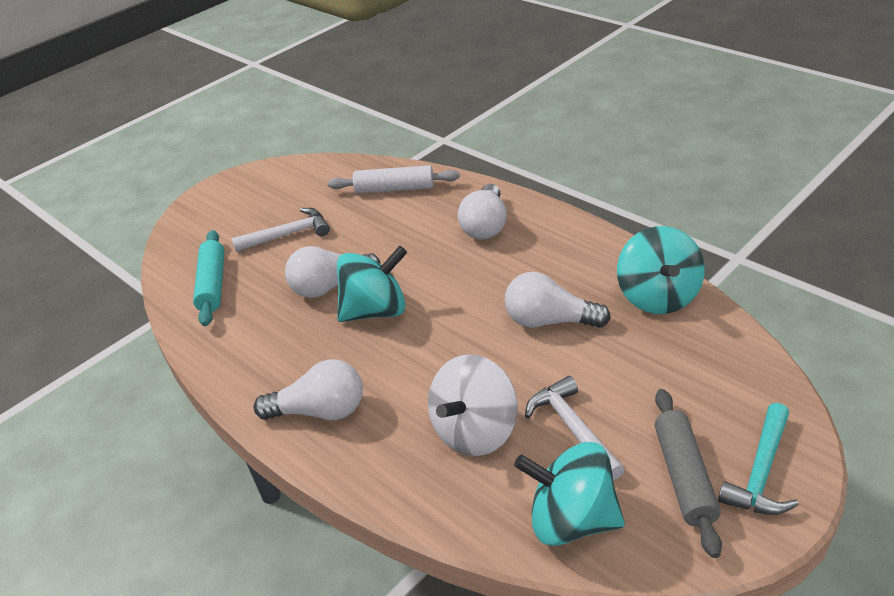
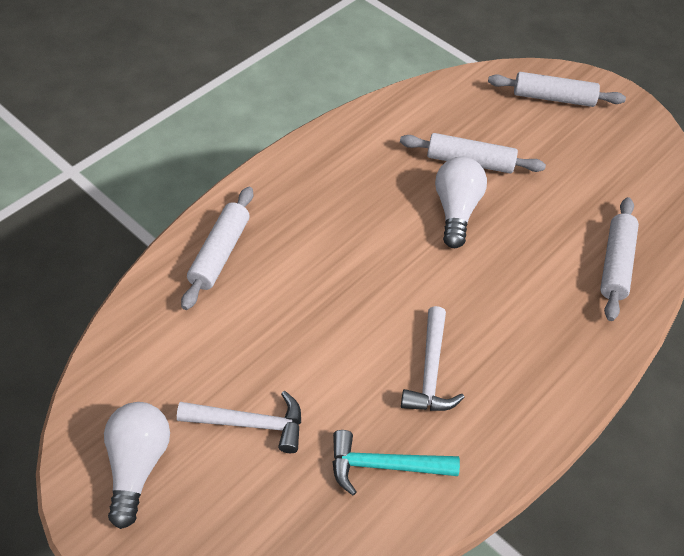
grey rolling pin: 1 -> 0
turquoise rolling pin: 1 -> 0
turquoise spinning top: 3 -> 0
white light bulb: 4 -> 2
white rolling pin: 1 -> 4
white spinning top: 1 -> 0

